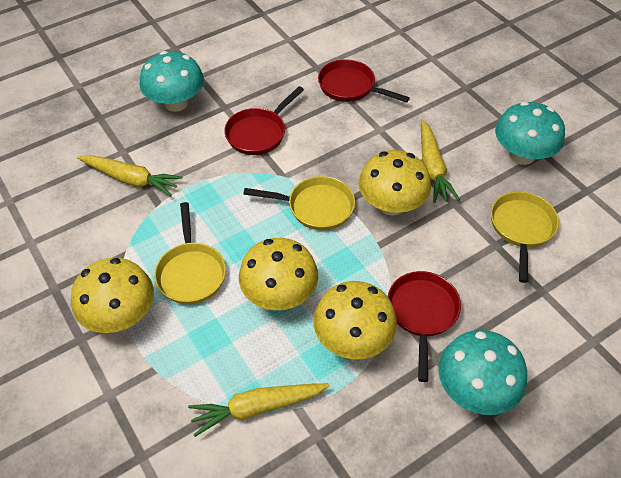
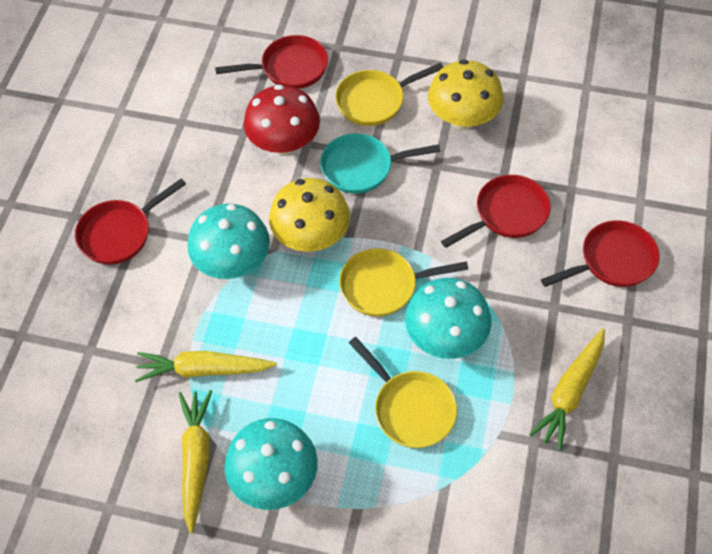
red mushroom: 0 -> 1
red pan: 3 -> 4
turquoise pan: 0 -> 1
yellow mushroom: 4 -> 2

